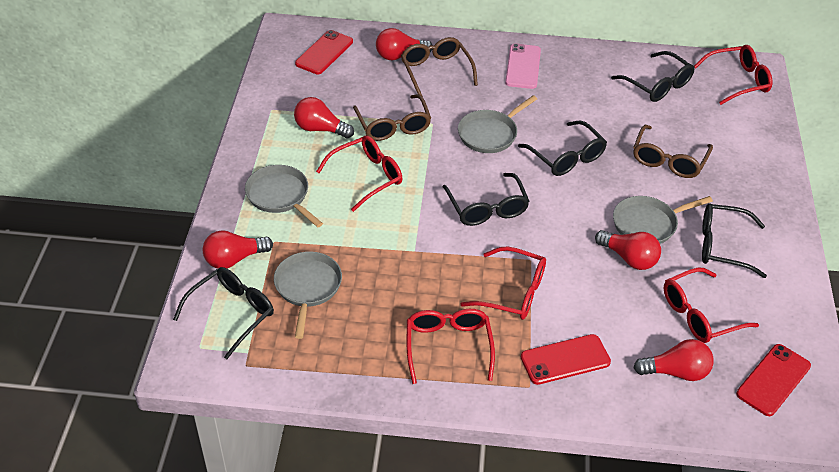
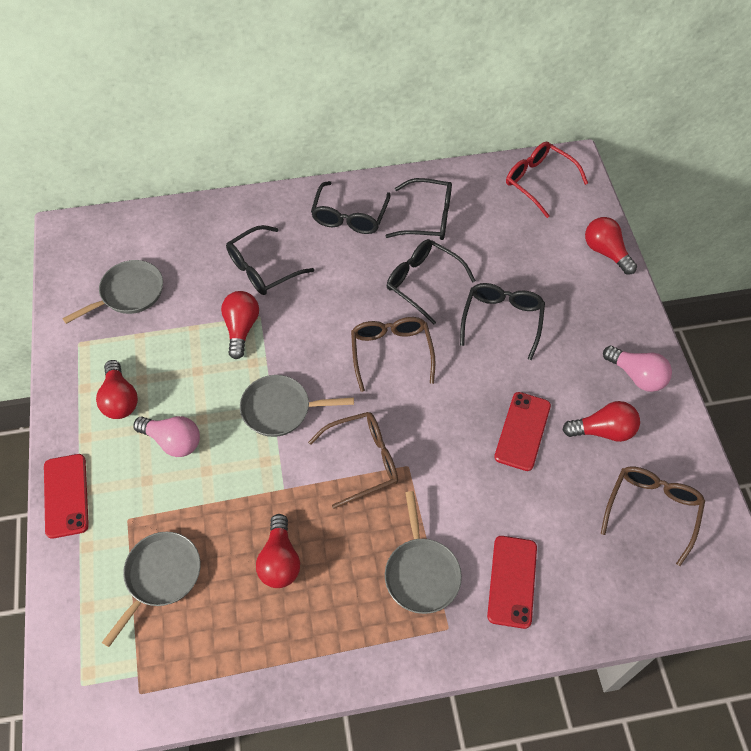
pink light bulb: 0 -> 2
pink phone: 1 -> 0
red glasses: 5 -> 1

